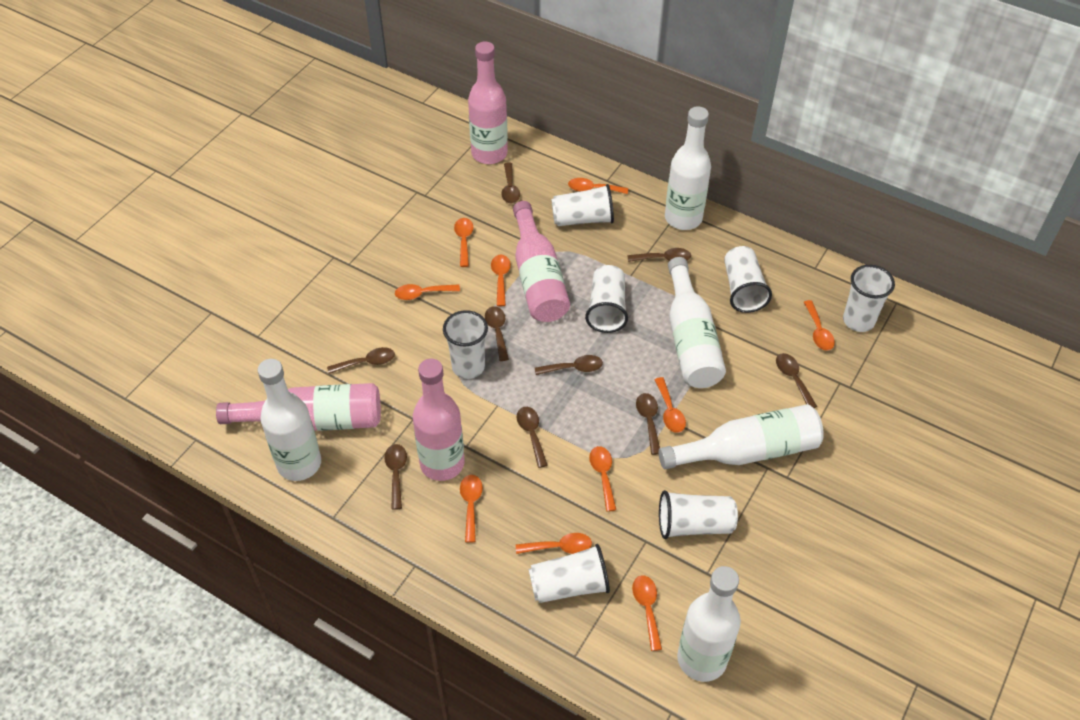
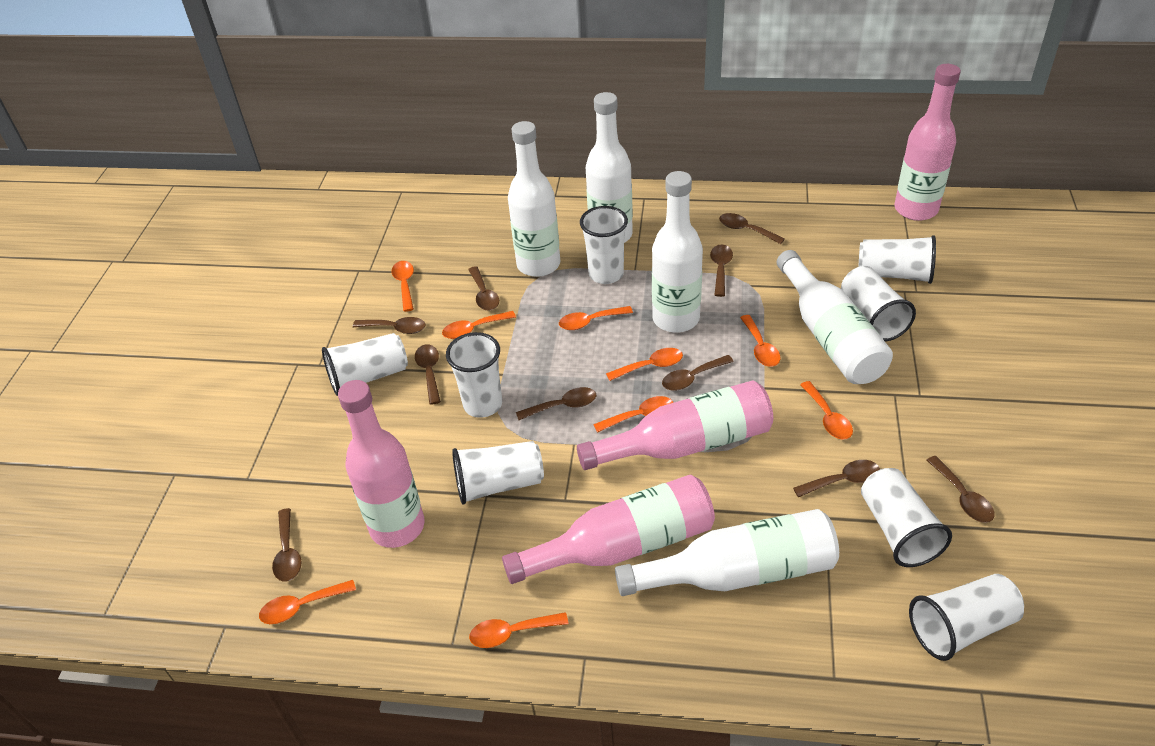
brown spoon: 9 -> 10
orange spoon: 10 -> 9
white cup: 7 -> 8

